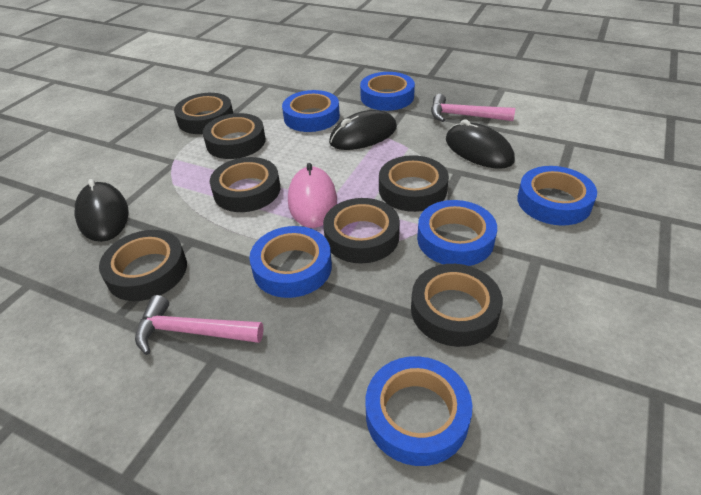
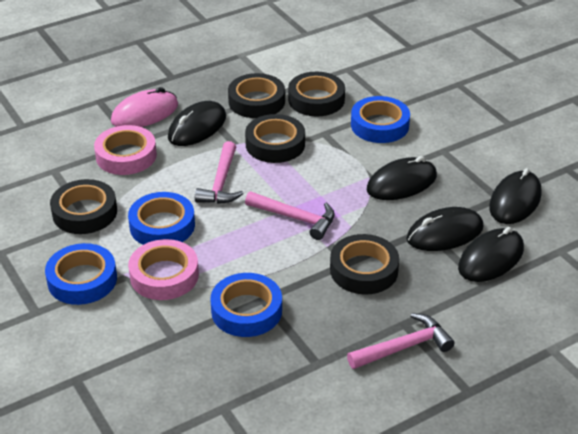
black mouse: 3 -> 5
black tape: 7 -> 5
blue tape: 6 -> 4
pink hammer: 2 -> 3
pink tape: 0 -> 2

